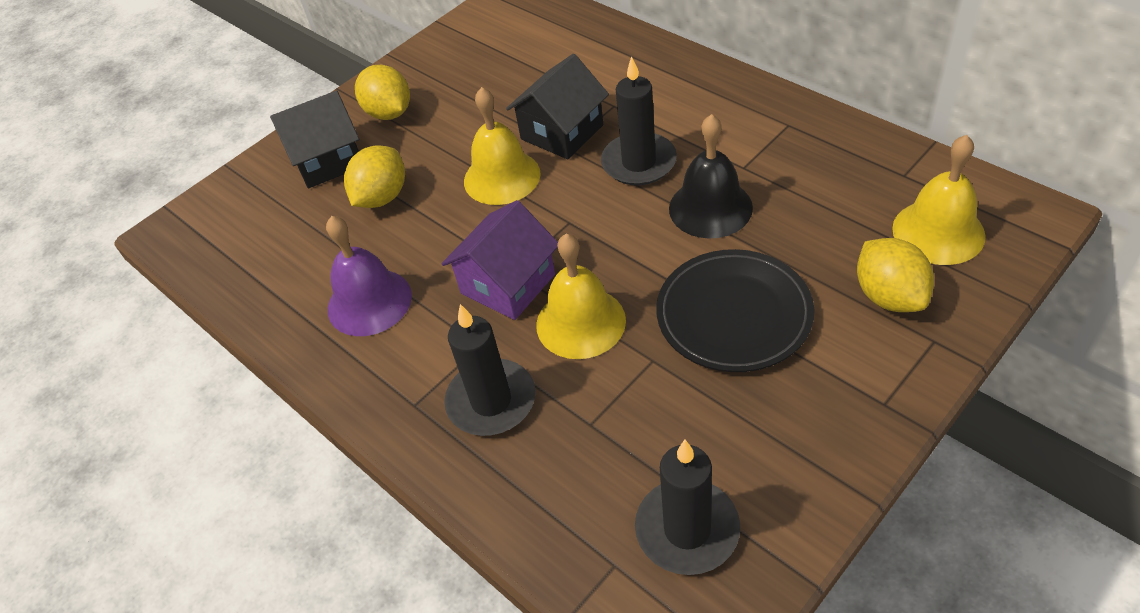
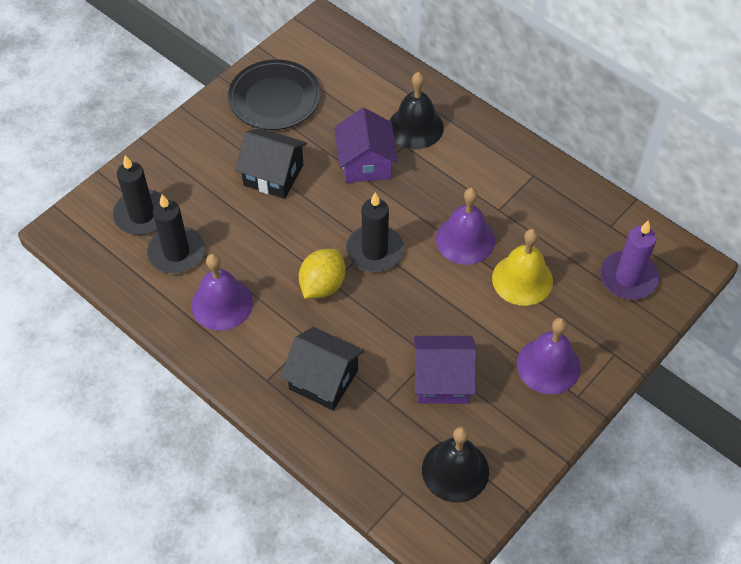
black bell: 1 -> 2
purple bell: 1 -> 3
purple candle: 0 -> 1
purple house: 1 -> 2
yellow bell: 3 -> 1
yellow lemon: 3 -> 1

